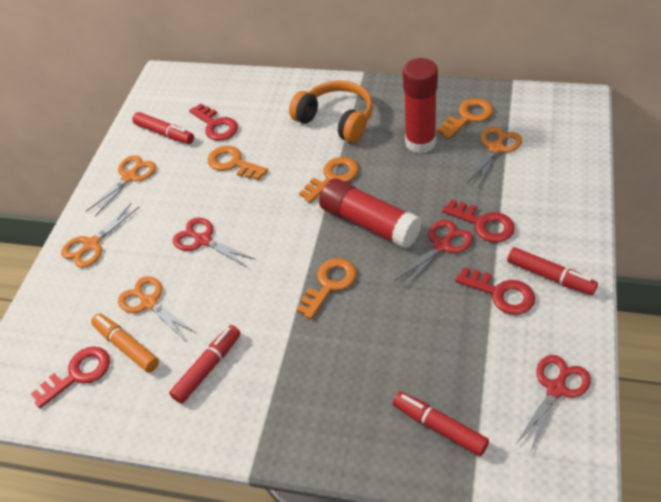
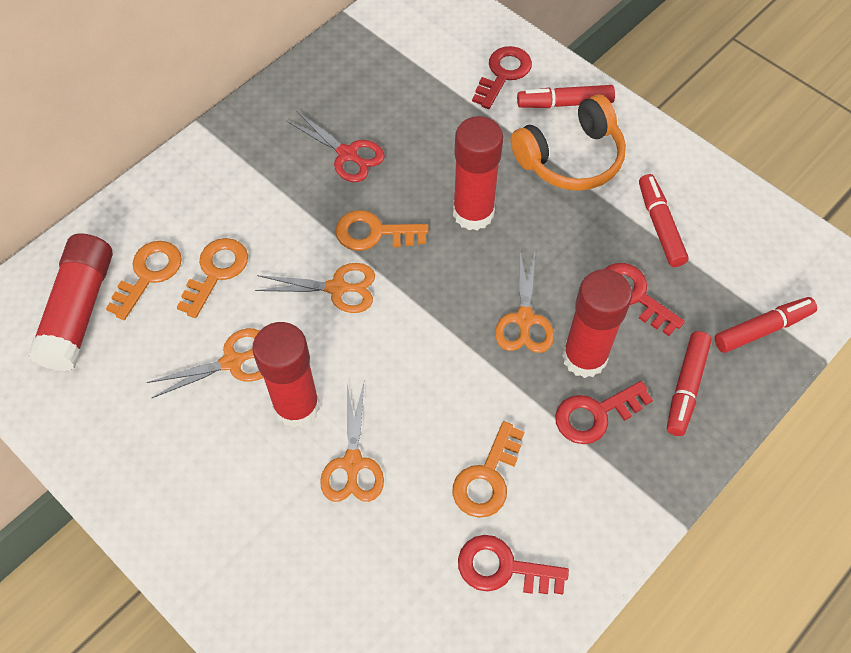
orange marker: 1 -> 0
red glue stick: 2 -> 4
red scissors: 3 -> 1

